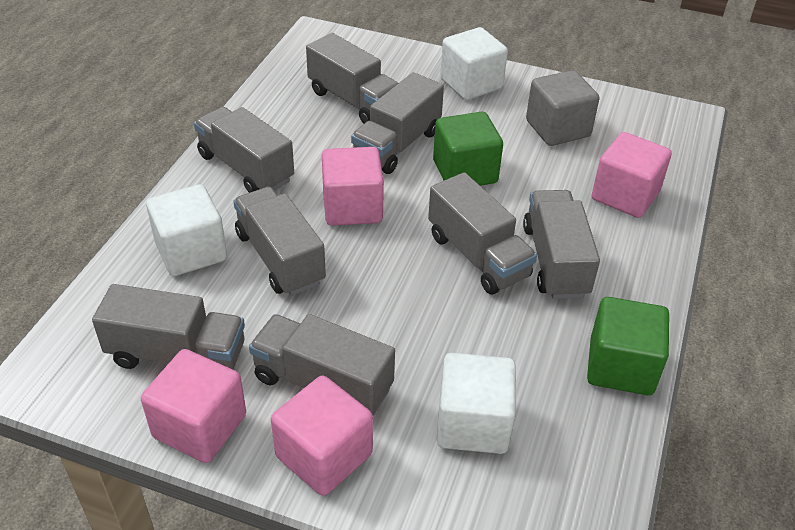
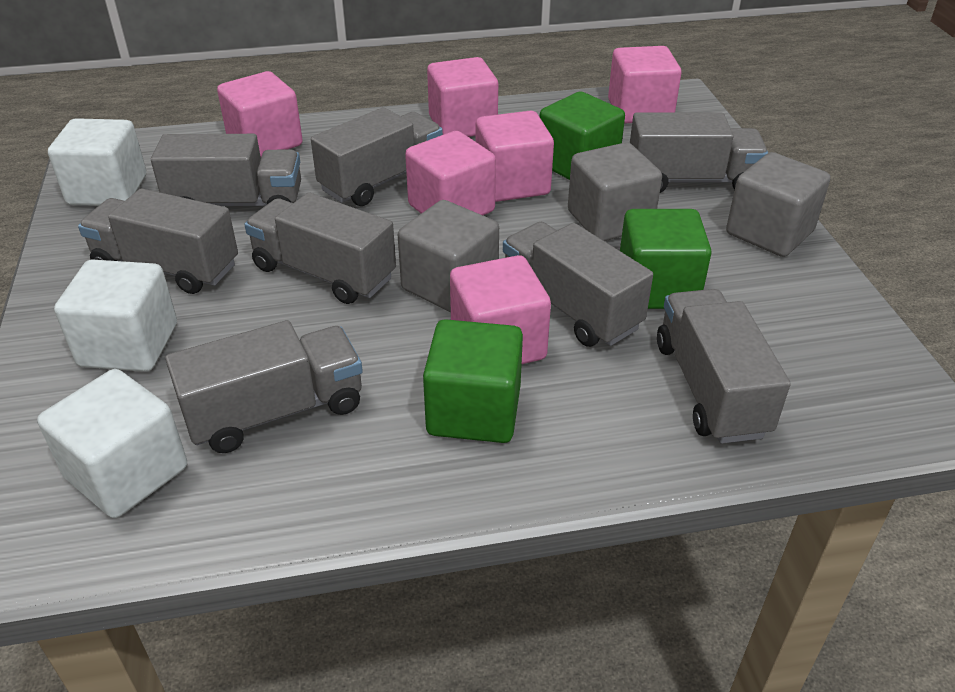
green cube: 2 -> 3
grey cube: 1 -> 3
pink cube: 4 -> 6

